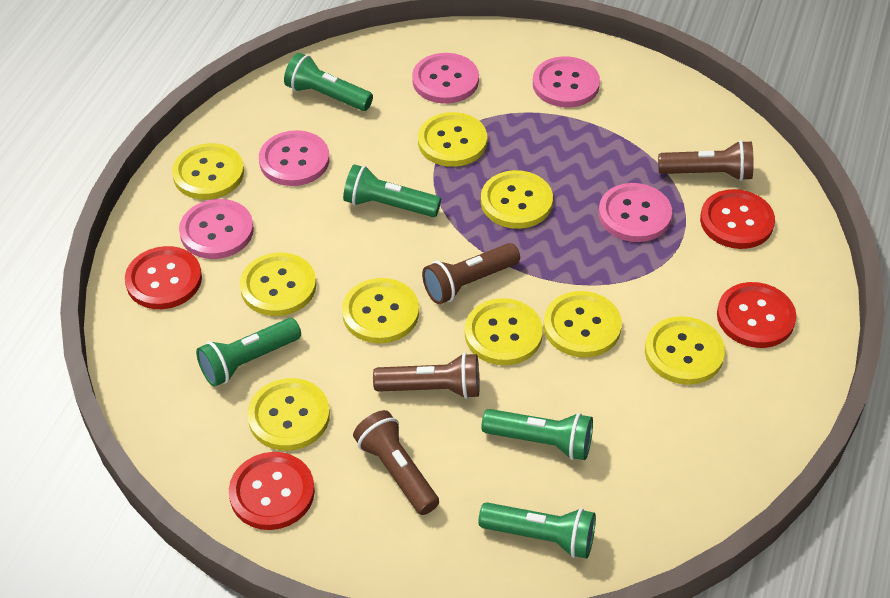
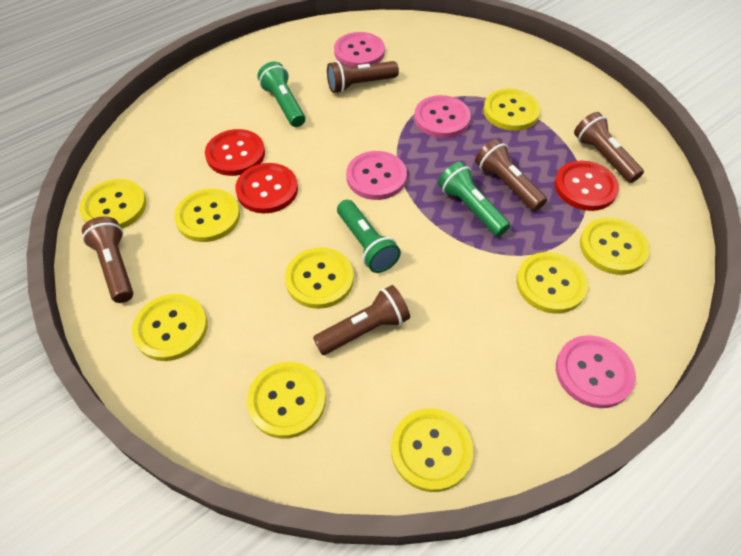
brown flashlight: 4 -> 5
green flashlight: 5 -> 3
pink button: 5 -> 4
red button: 4 -> 3

